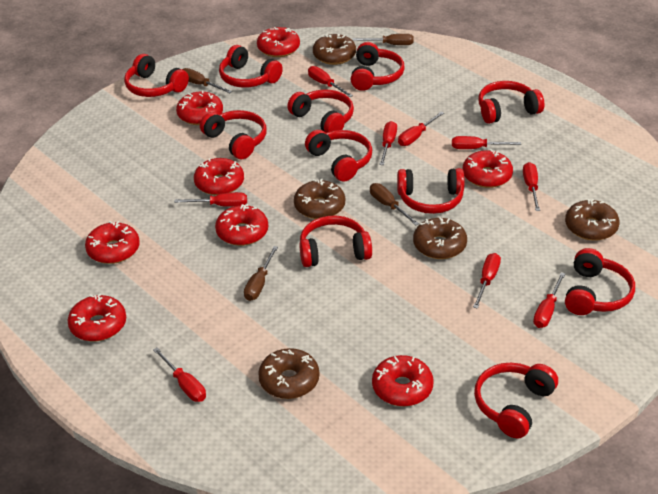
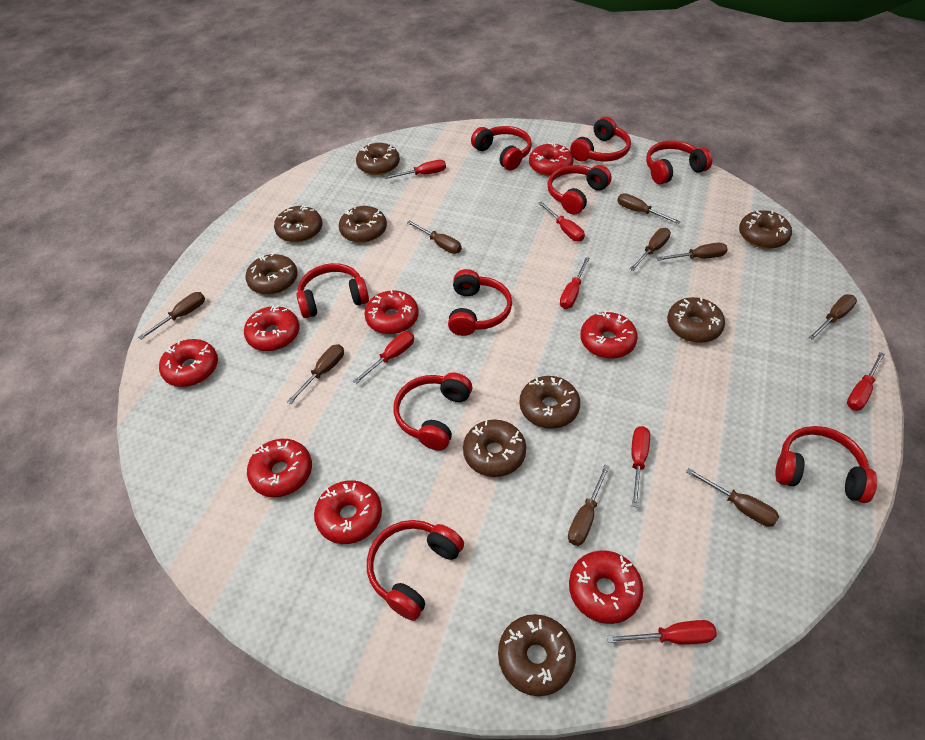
brown donut: 5 -> 9
brown screwdriver: 4 -> 9
red headphones: 11 -> 9
red screwdriver: 9 -> 7

